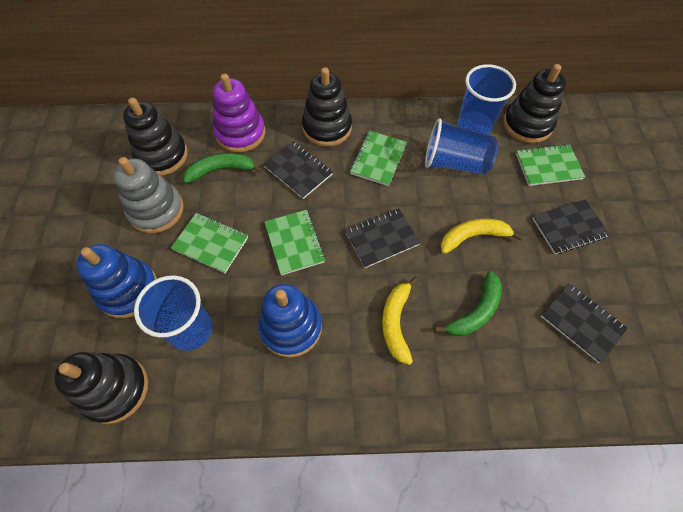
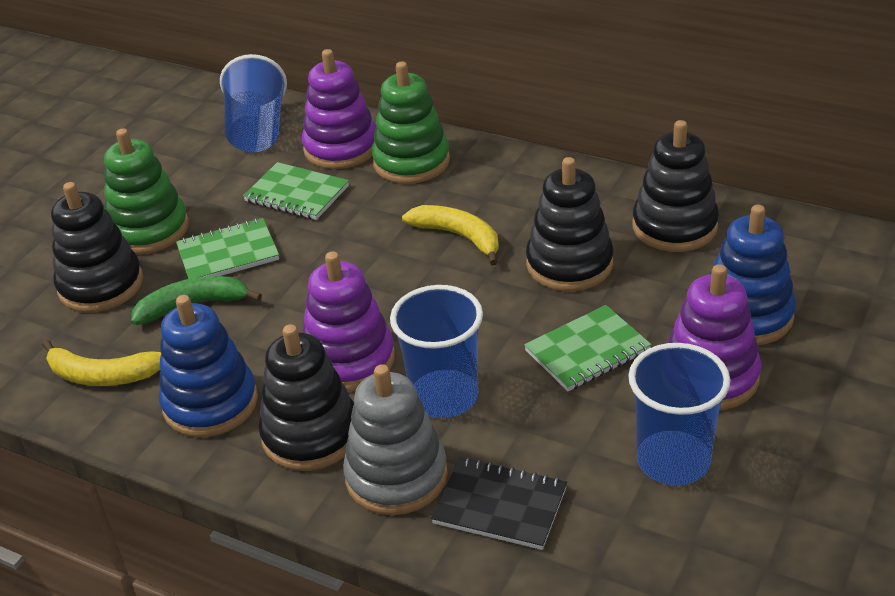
black notebook: 4 -> 1
green banana: 2 -> 1
green notebook: 4 -> 3
green stacking toy: 0 -> 2
purple stacking toy: 1 -> 3

